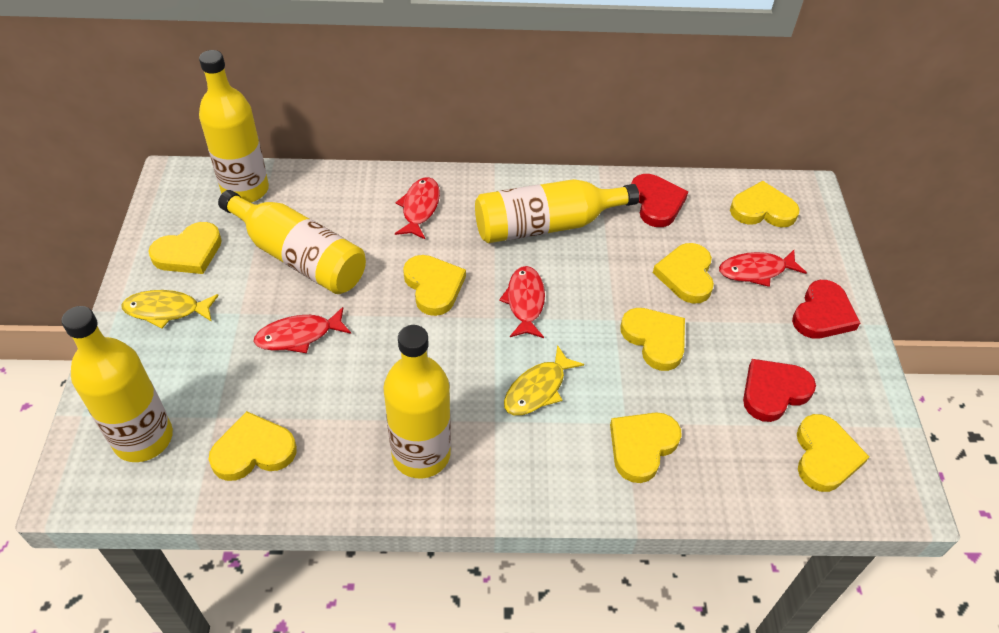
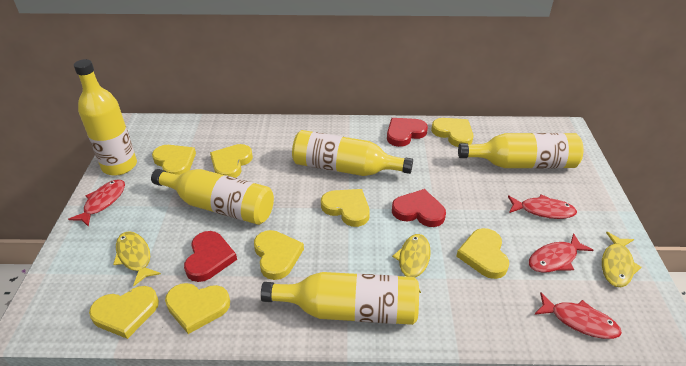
yellow fish: 2 -> 3

